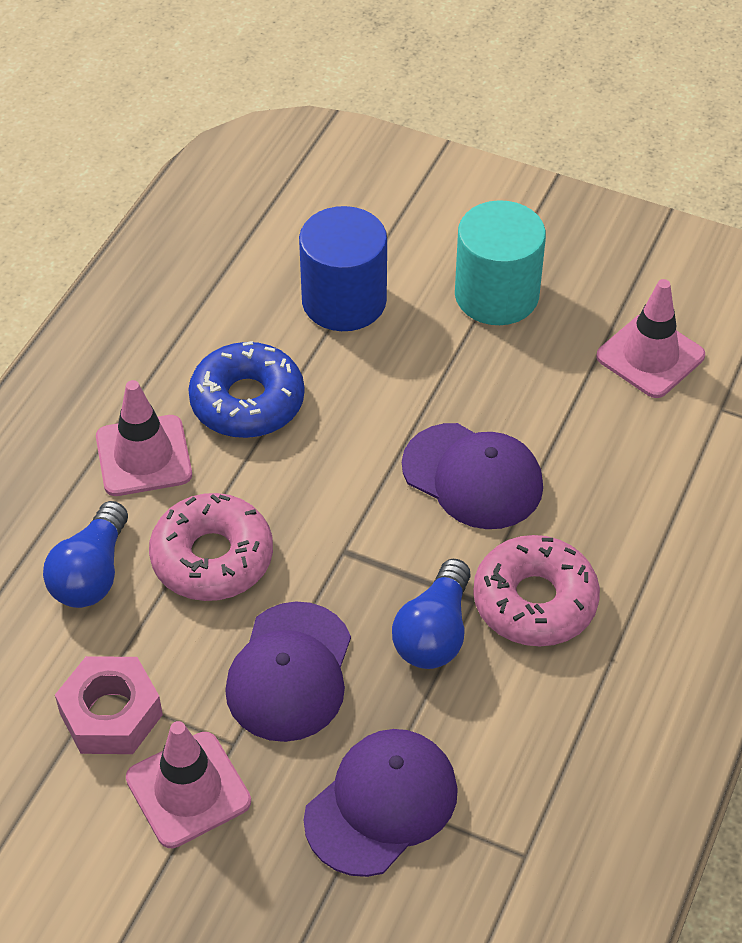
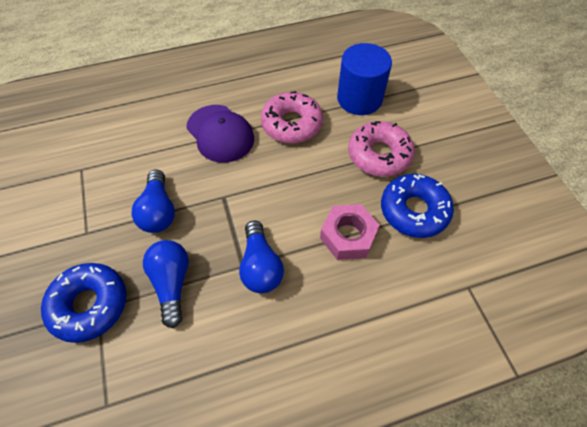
blue donut: 1 -> 2
blue light bulb: 2 -> 3
pink traffic cone: 3 -> 0
purple cap: 3 -> 1
turquoise cylinder: 1 -> 0

